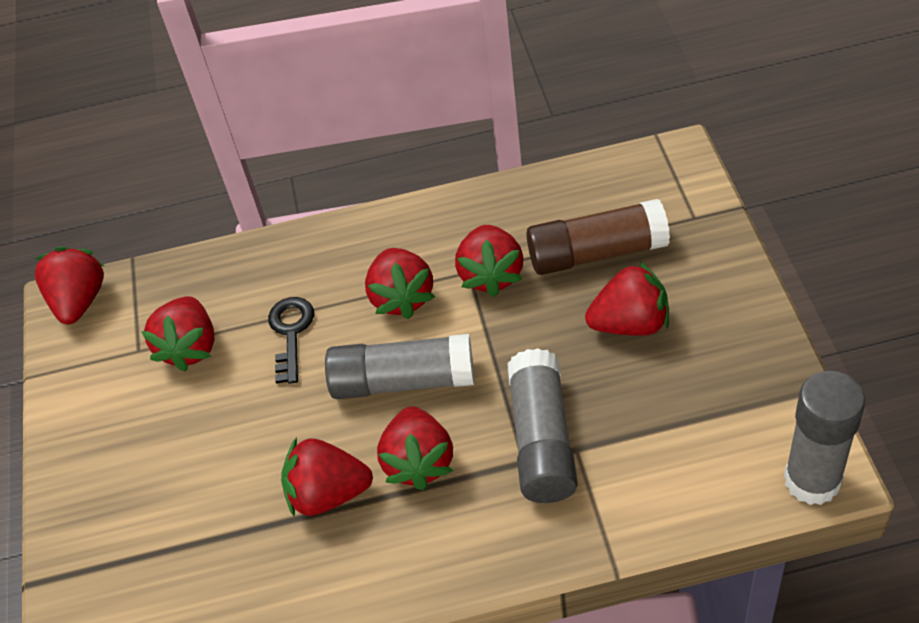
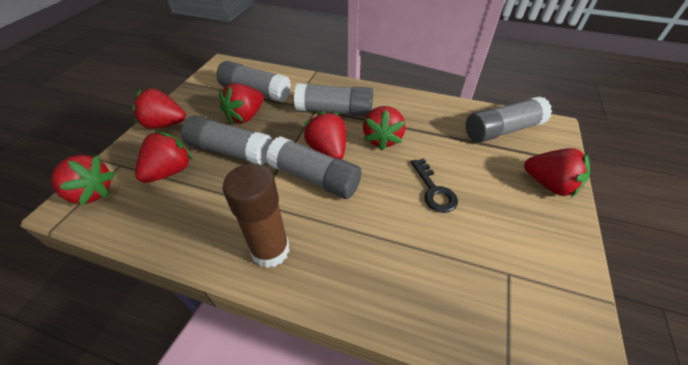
grey glue stick: 3 -> 5

